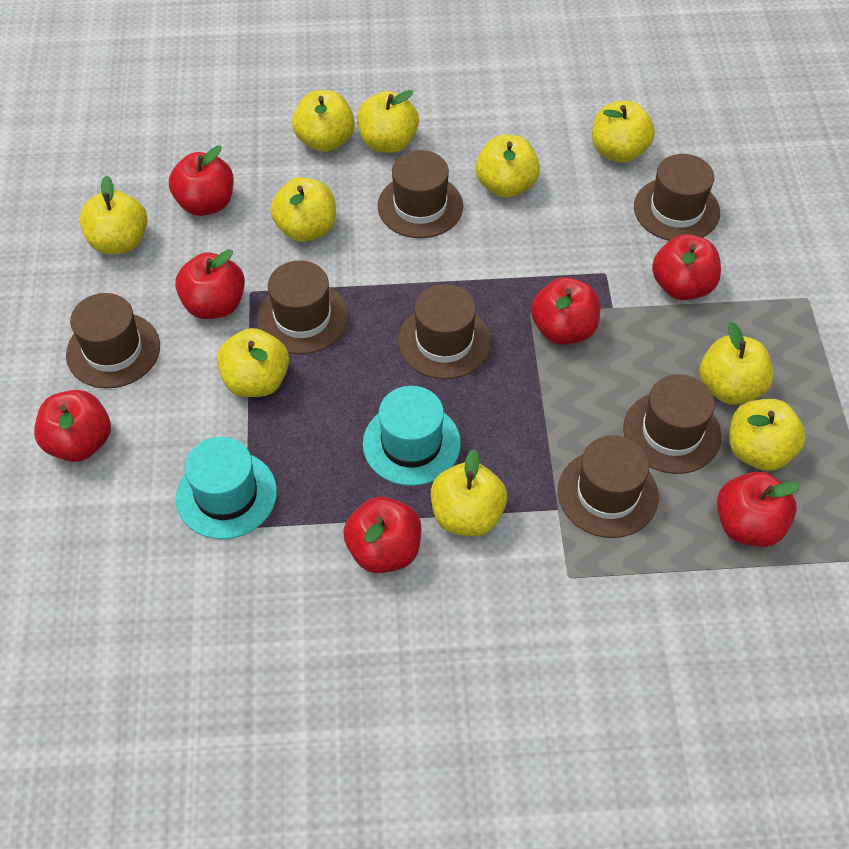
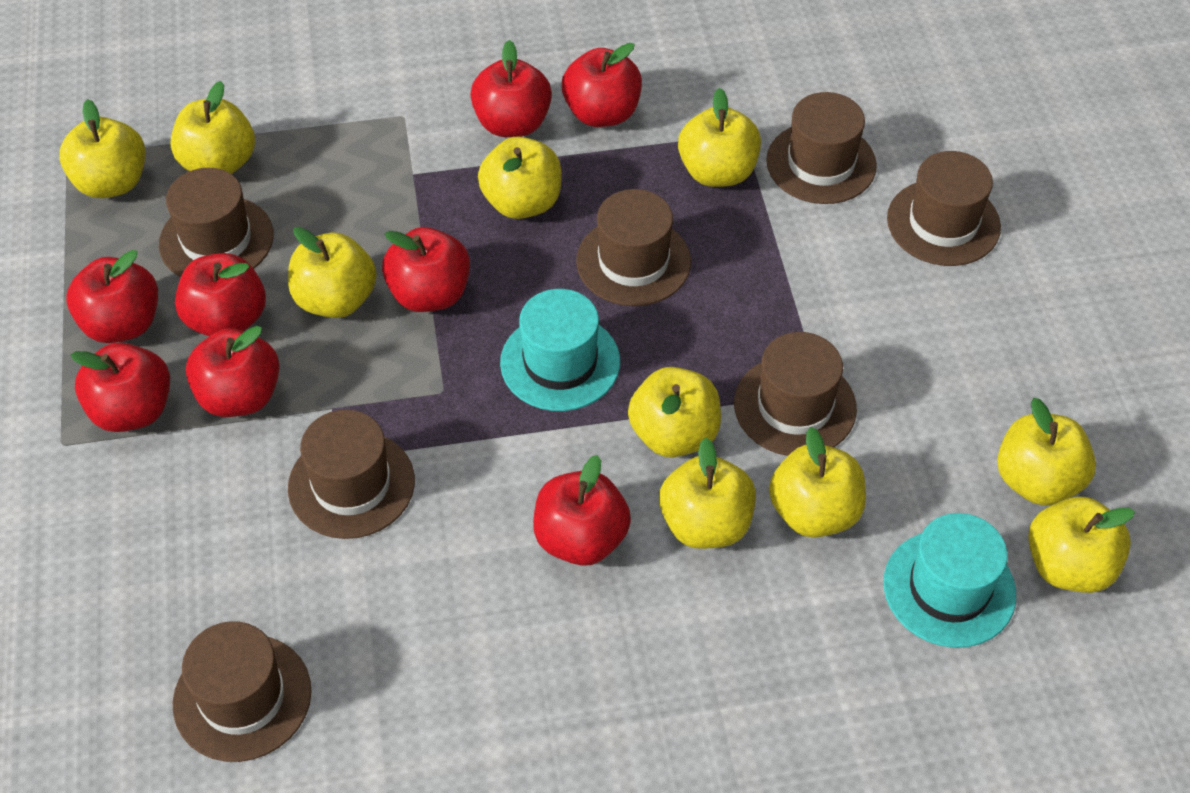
red apple: 7 -> 8

